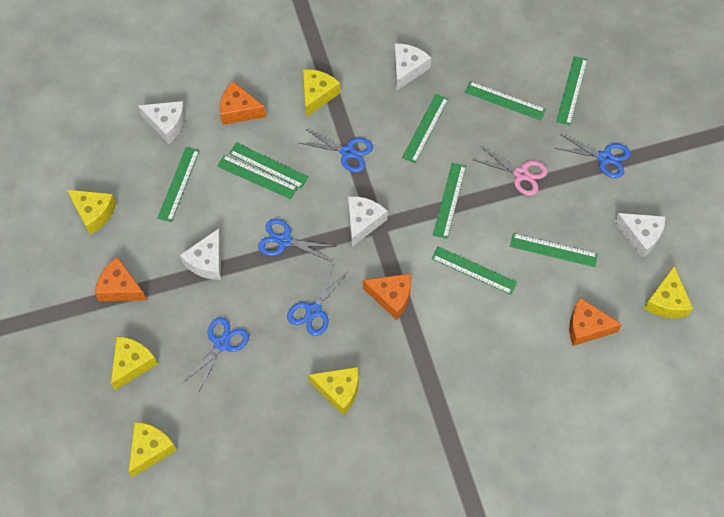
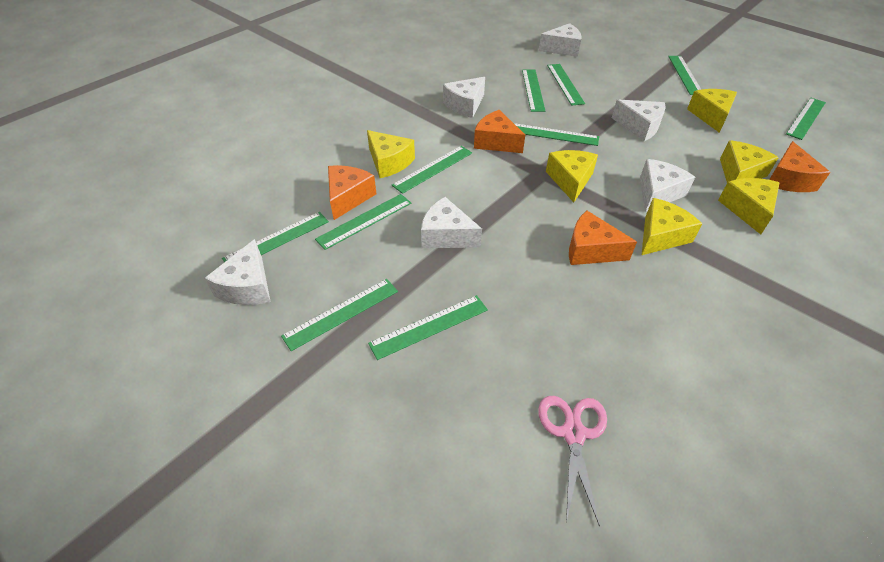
blue scissors: 5 -> 0
green ruler: 9 -> 10
white cheese: 5 -> 6

